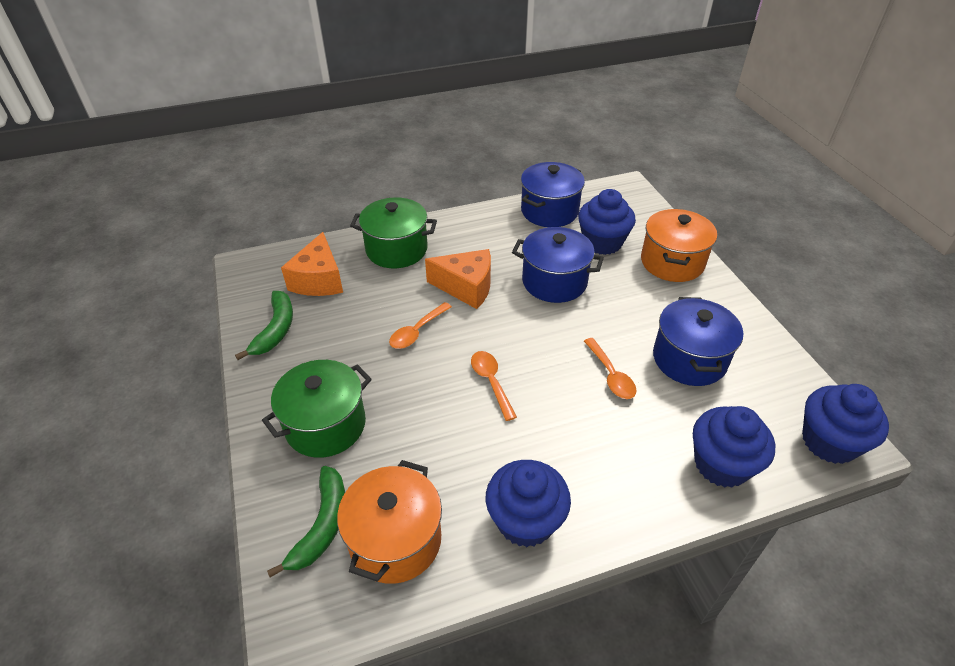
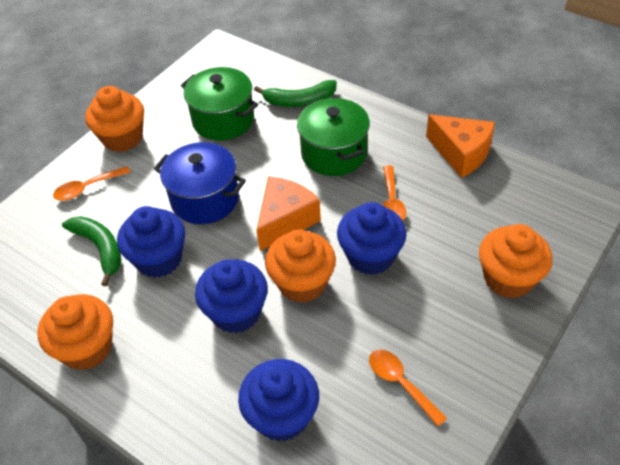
blue pot: 3 -> 1
orange cupcake: 0 -> 4
orange pot: 2 -> 0

